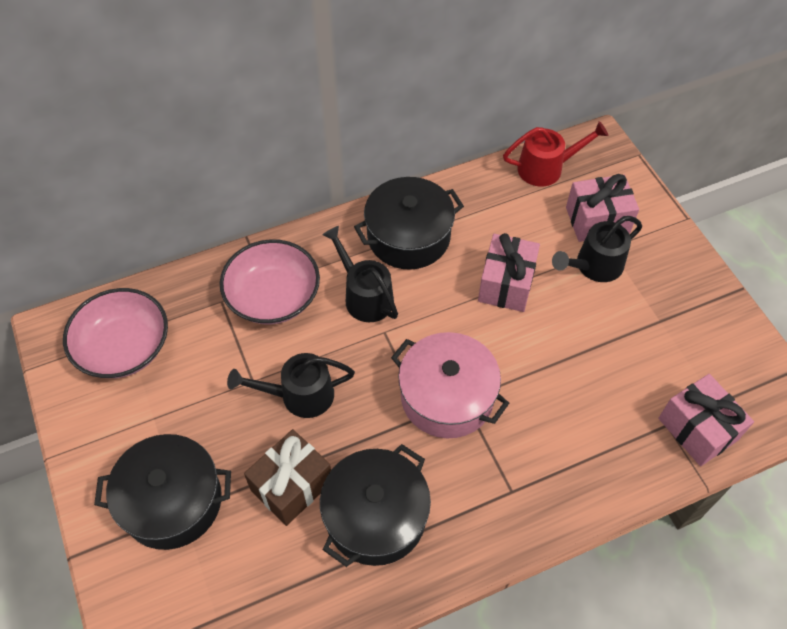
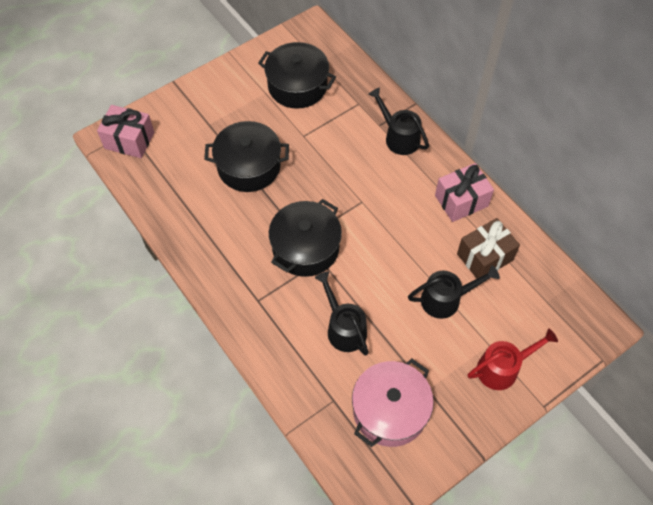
pink bowl: 2 -> 0
pink gift: 3 -> 2

